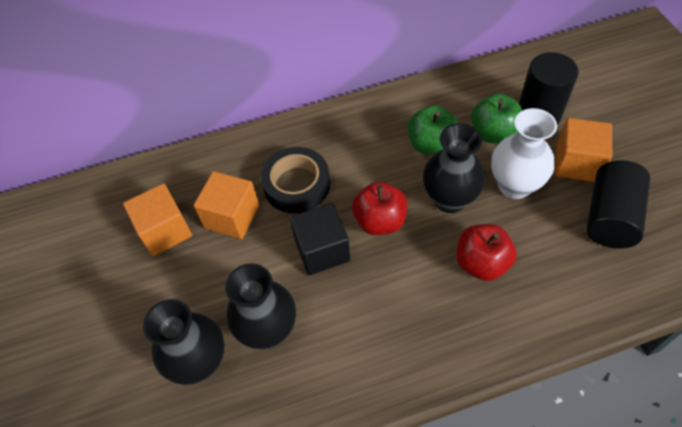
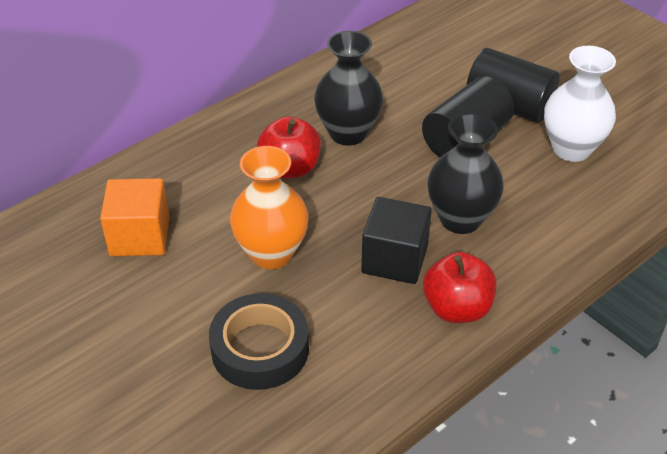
black vase: 3 -> 2
green apple: 2 -> 0
orange cube: 3 -> 1
orange vase: 0 -> 1

